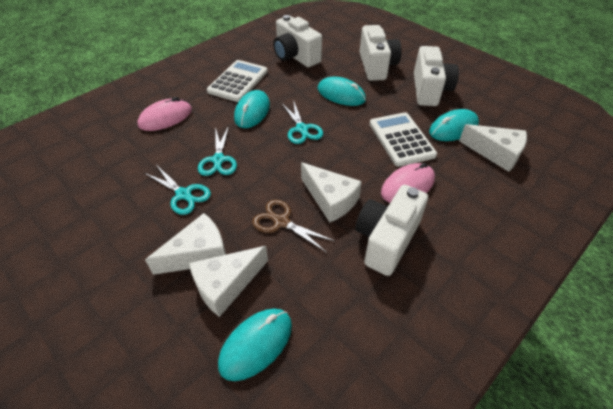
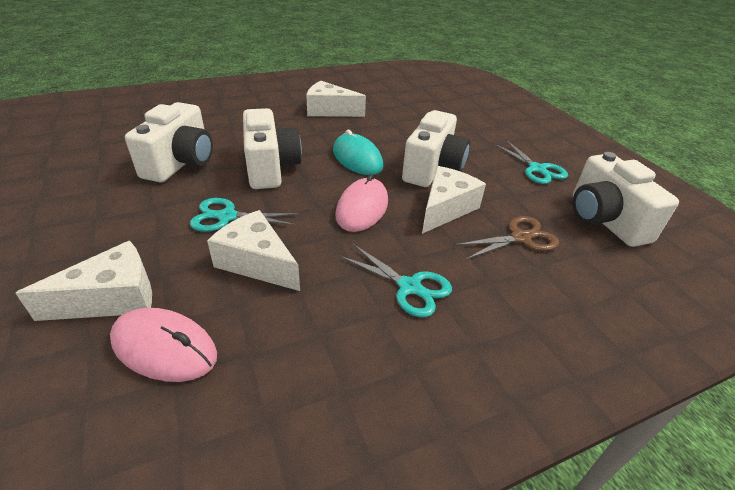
turquoise mouse: 4 -> 1
white calculator: 2 -> 0

